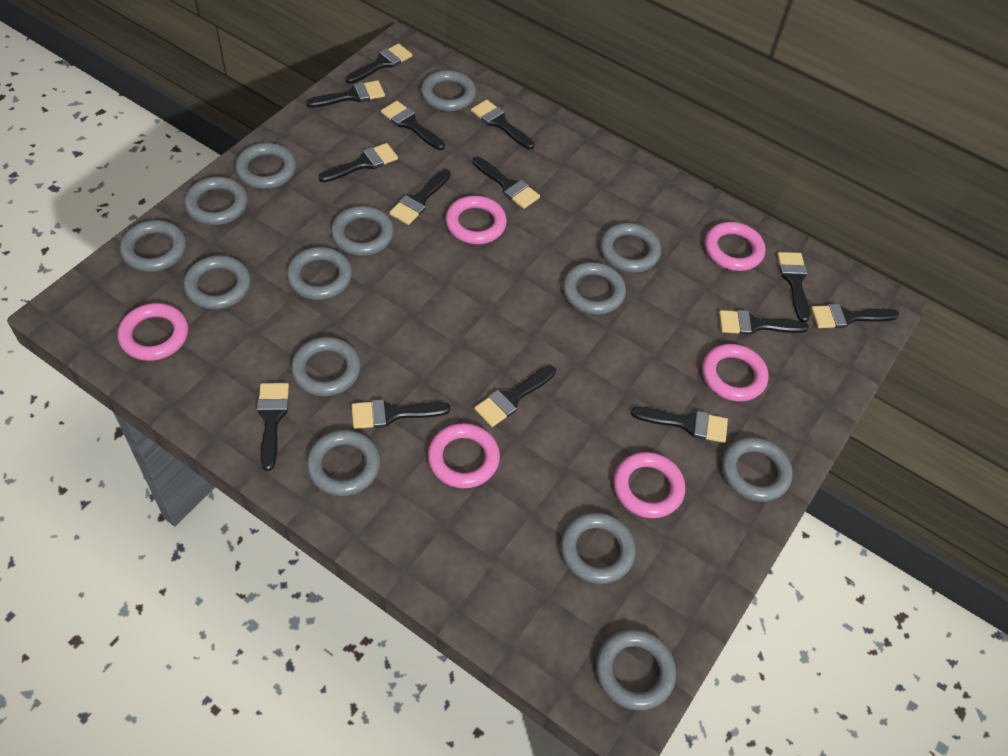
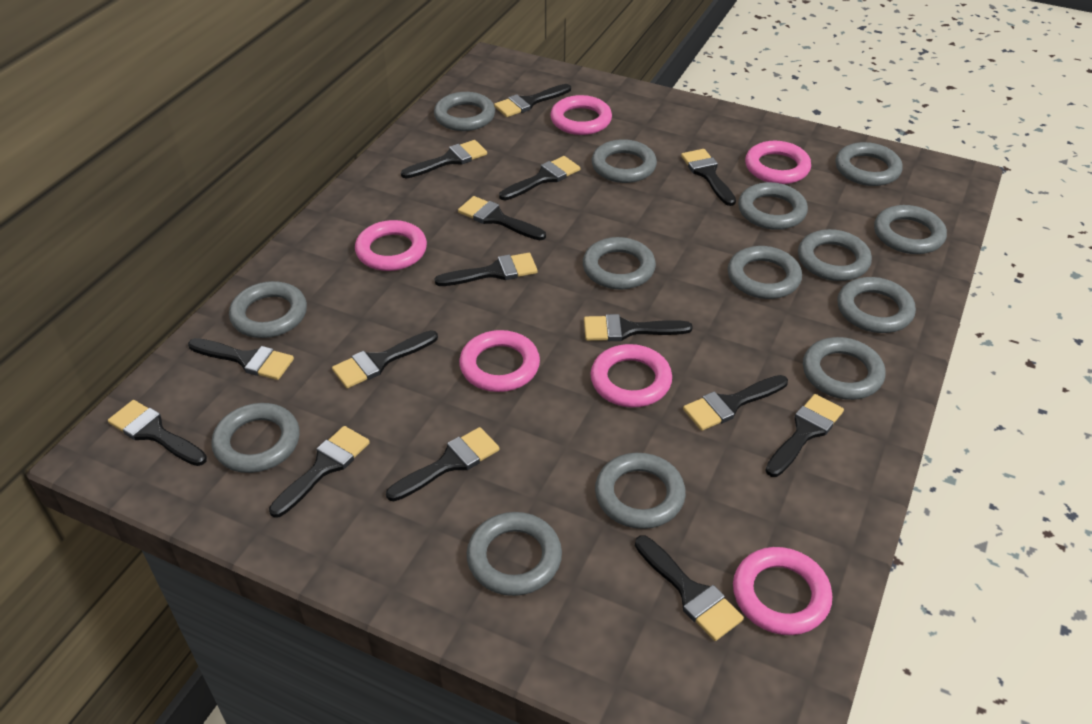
black brush: 14 -> 15

